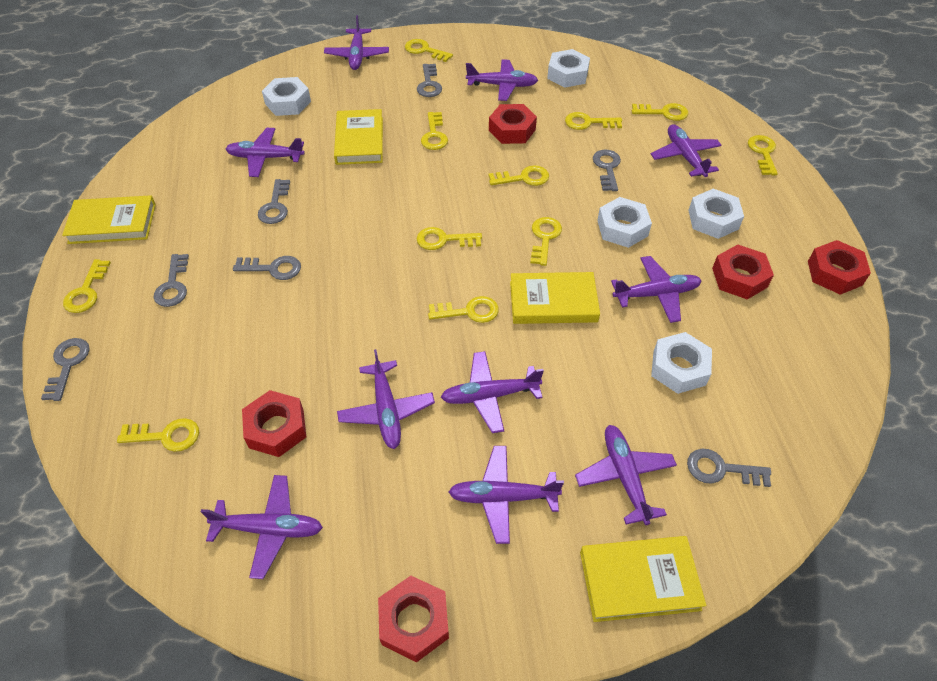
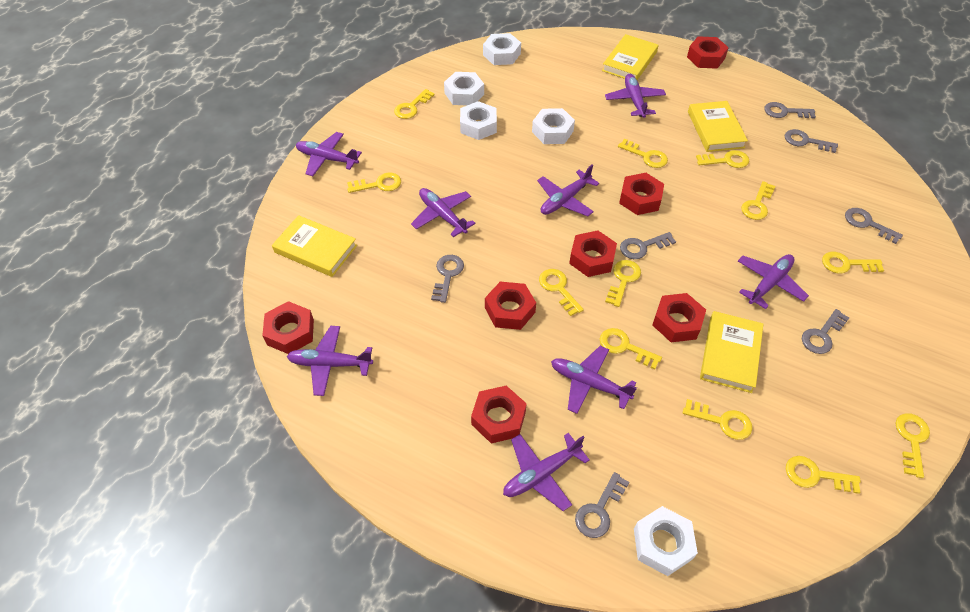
purple plane: 10 -> 8
red nut: 5 -> 7
yellow key: 11 -> 12

